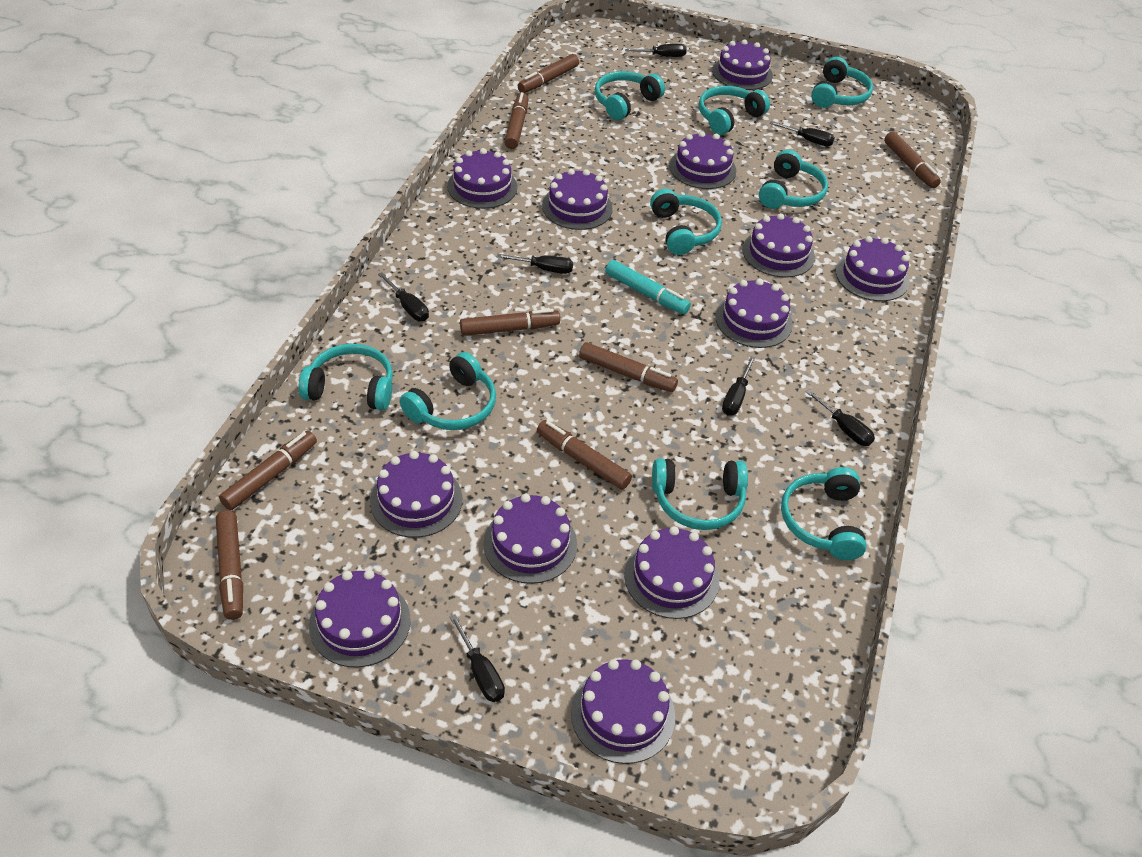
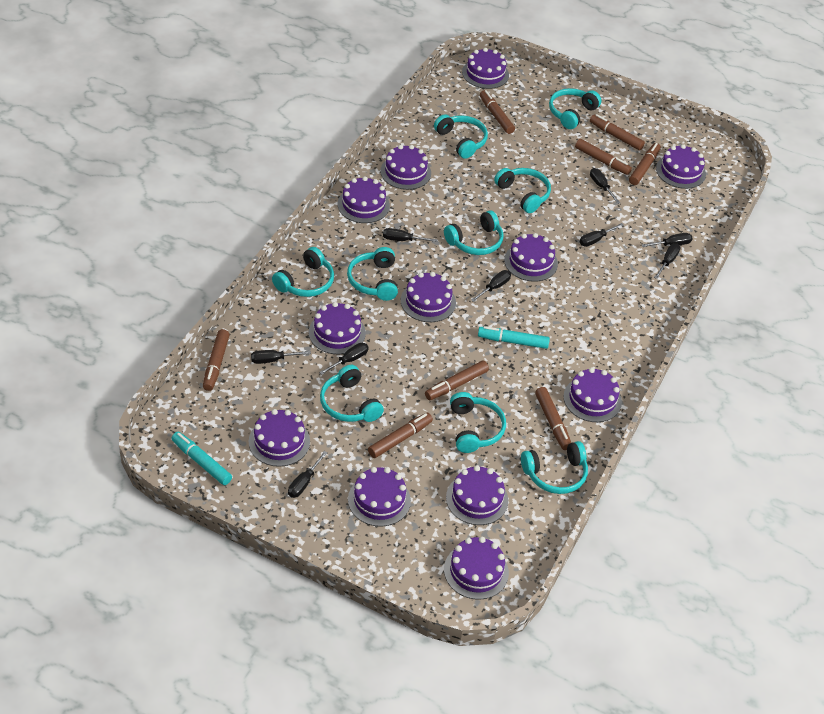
black screwdriver: 7 -> 9
turquoise marker: 1 -> 2

